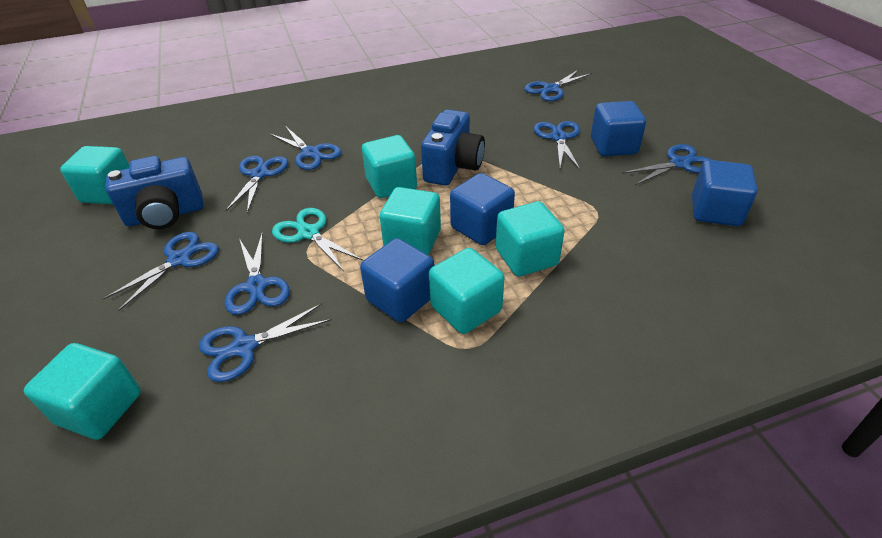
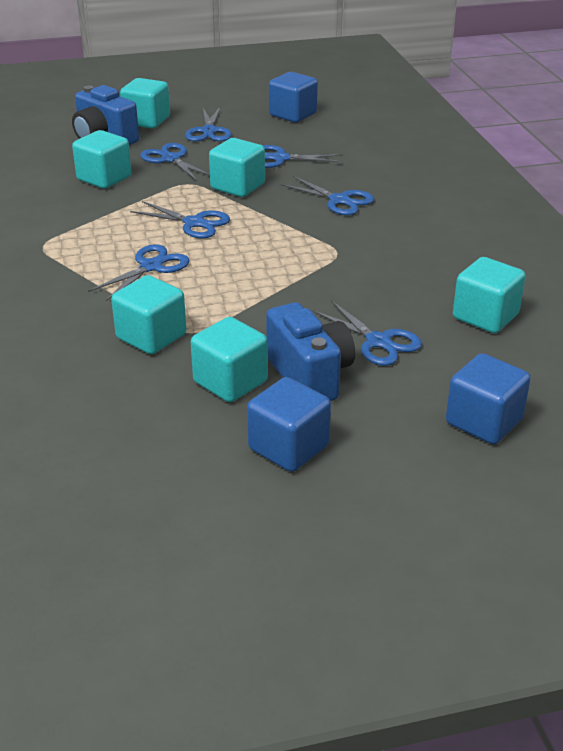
blue cube: 4 -> 3
blue scissors: 8 -> 7
turquoise scissors: 1 -> 0

